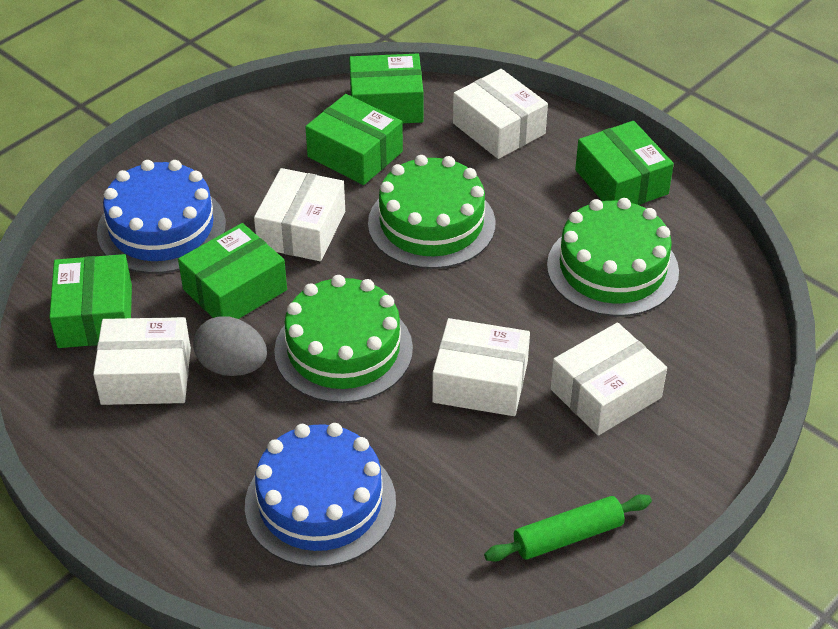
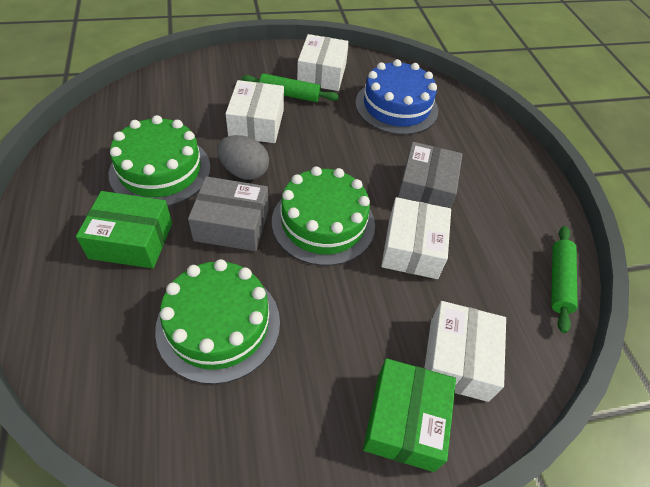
blue cake: 2 -> 1
green box: 5 -> 2
green rolling pin: 1 -> 2
grey box: 0 -> 2
white box: 5 -> 4

